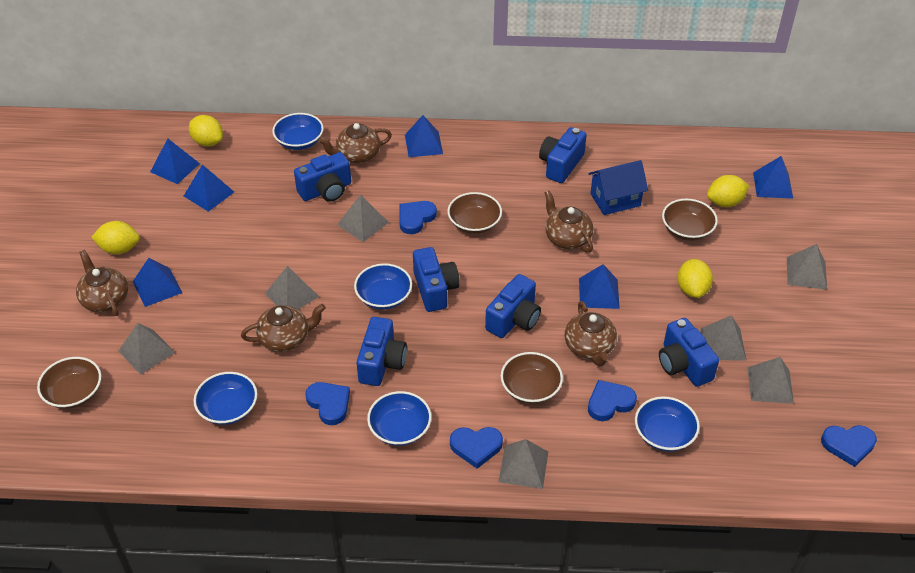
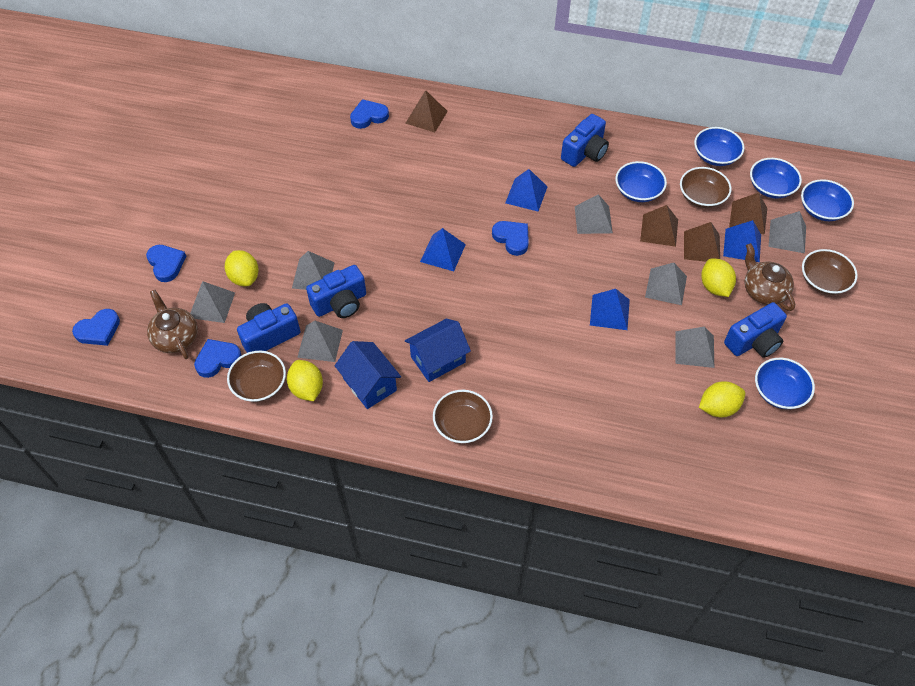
blue camera: 6 -> 4
blue house: 1 -> 2
blue pyramid: 6 -> 4
brown pyramid: 0 -> 4
brown teapot: 5 -> 2

